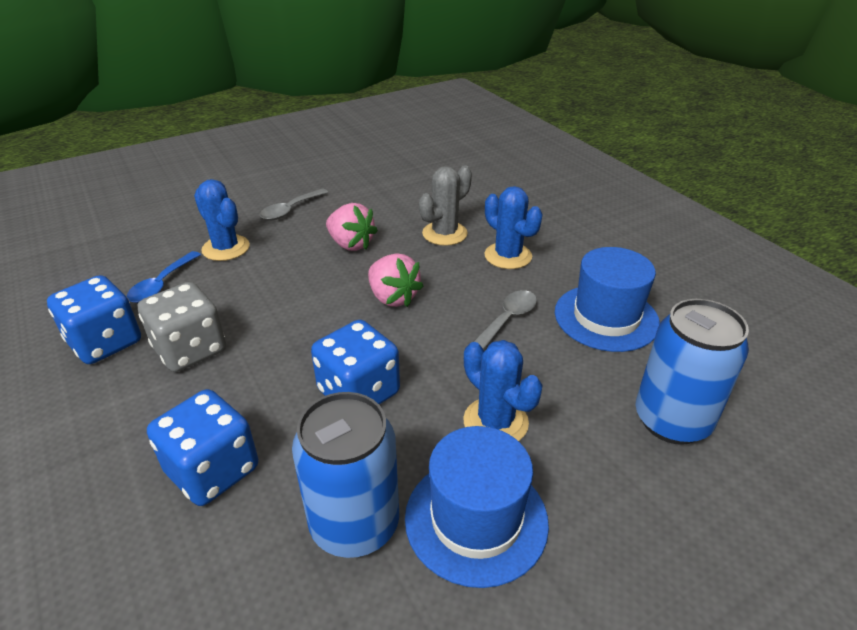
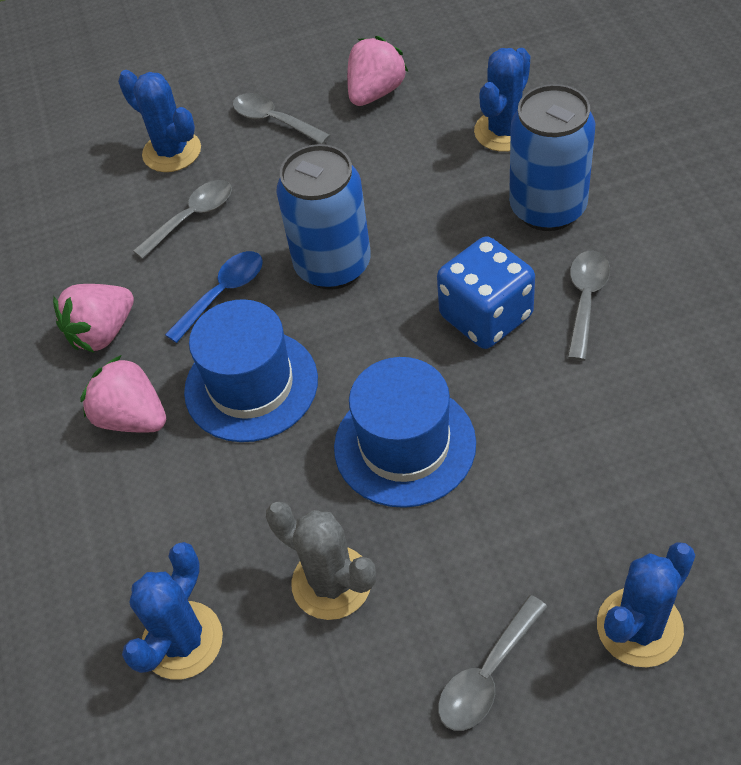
blue cactus: 3 -> 4
blue dice: 3 -> 1
grey dice: 1 -> 0
grey spoon: 2 -> 4
pink strawberry: 2 -> 3

